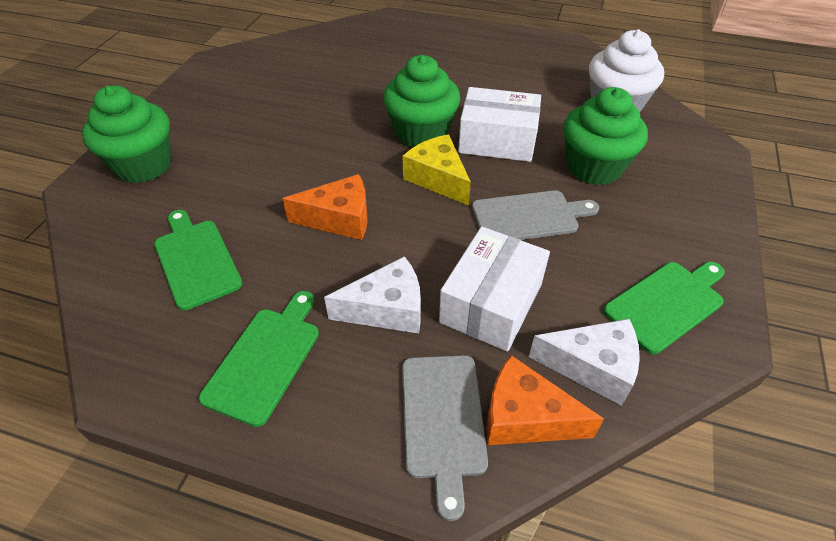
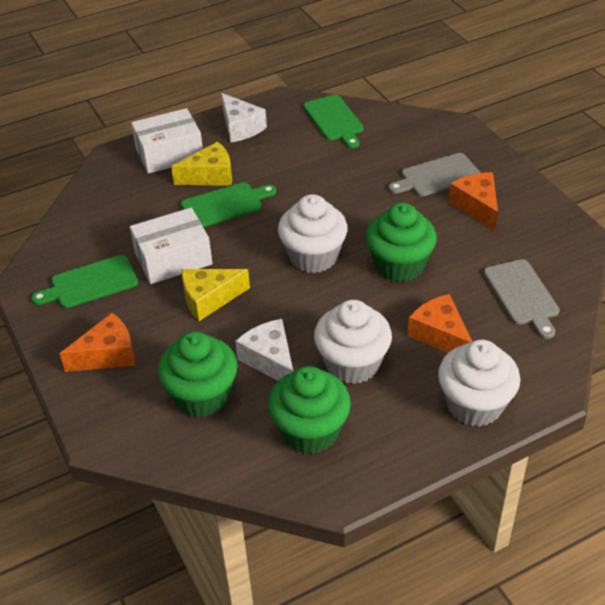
orange cheese: 2 -> 3
white cupcake: 1 -> 3
yellow cheese: 1 -> 2

